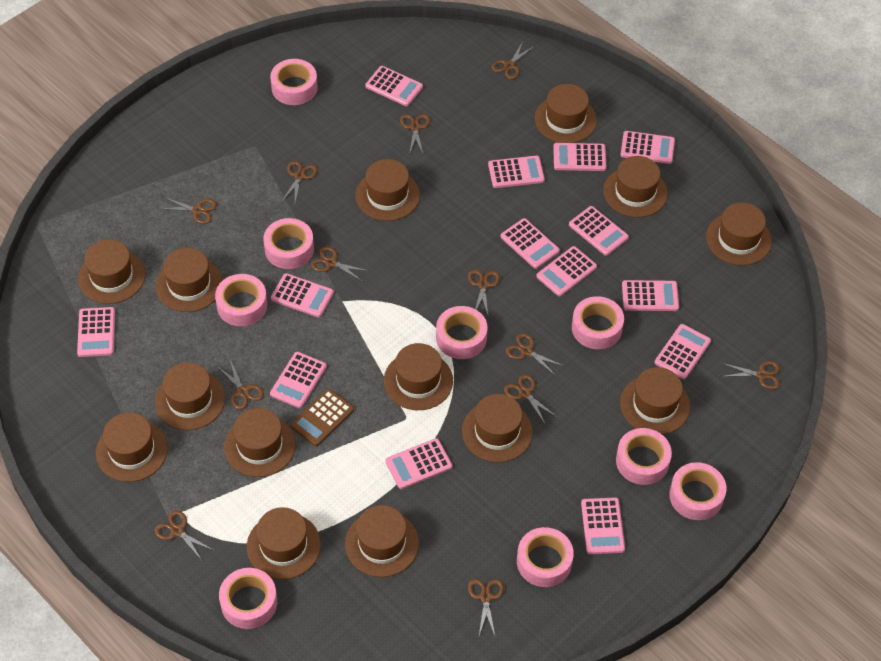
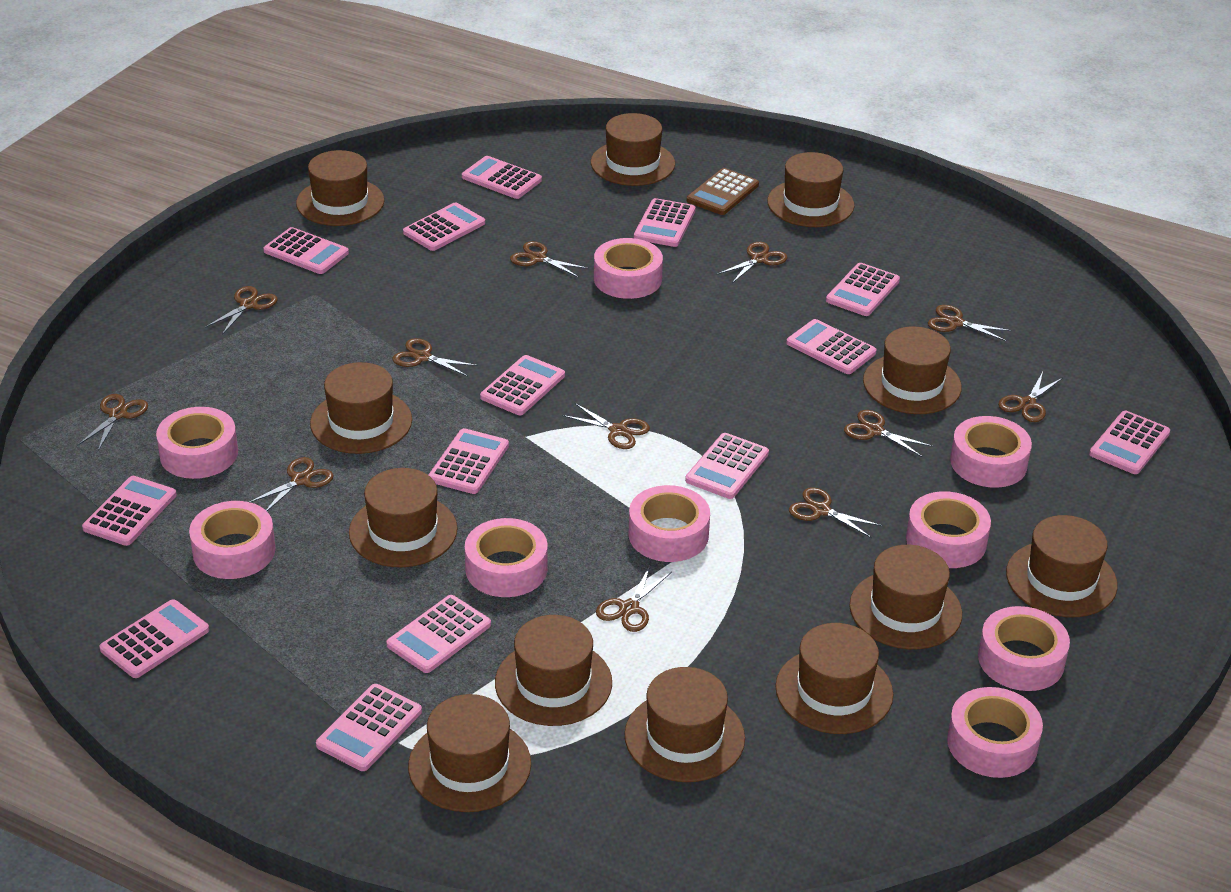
brown hat: 14 -> 12

